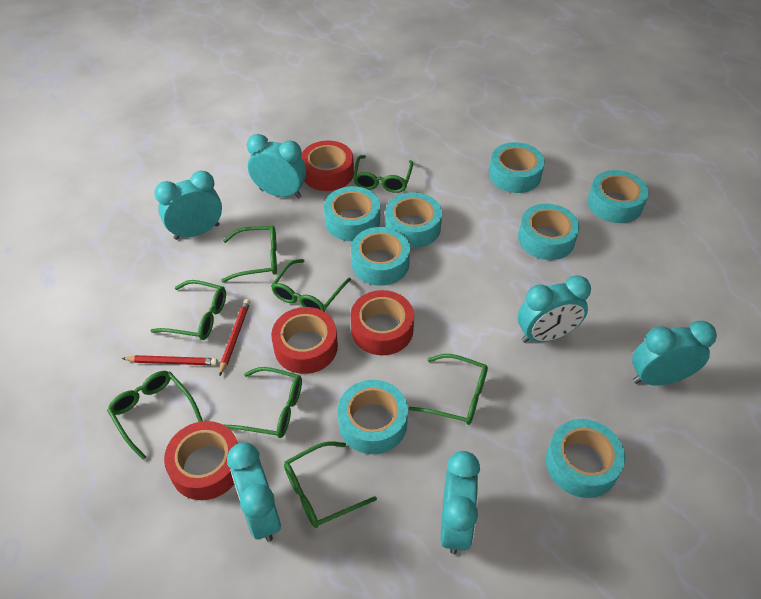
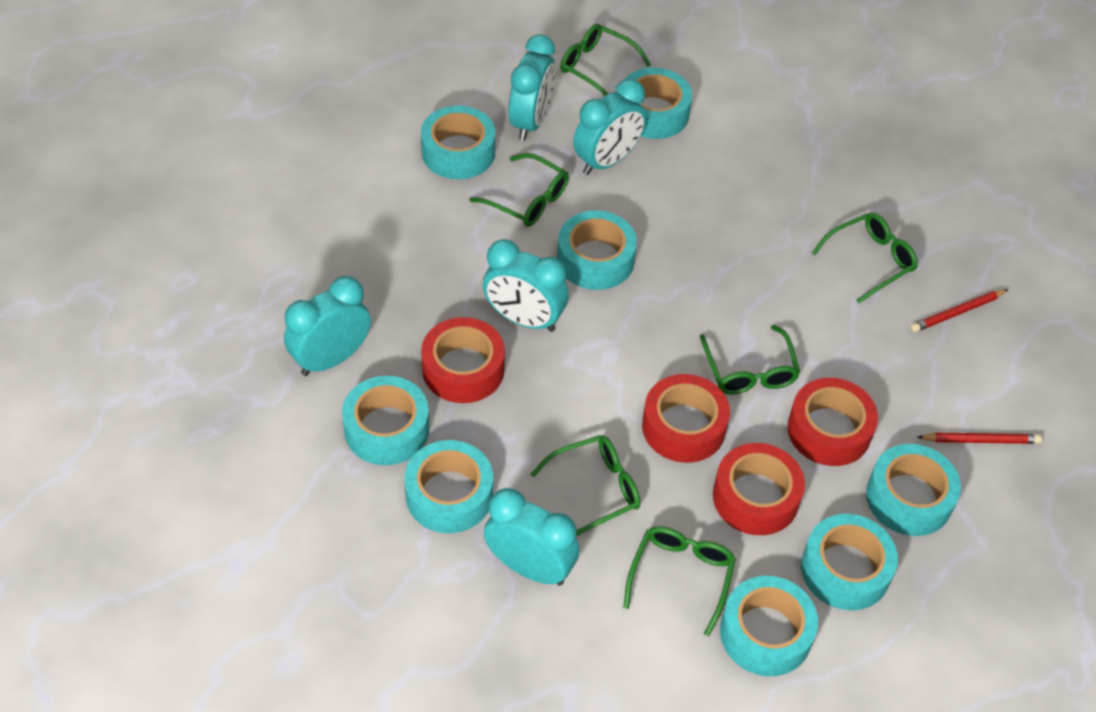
green glasses: 8 -> 6
turquoise clock: 6 -> 5

